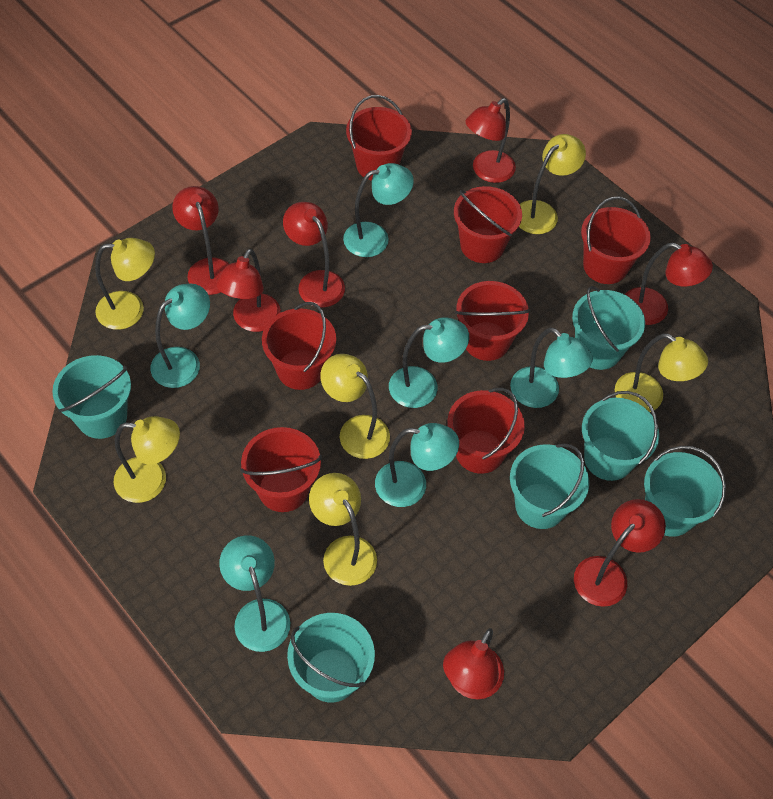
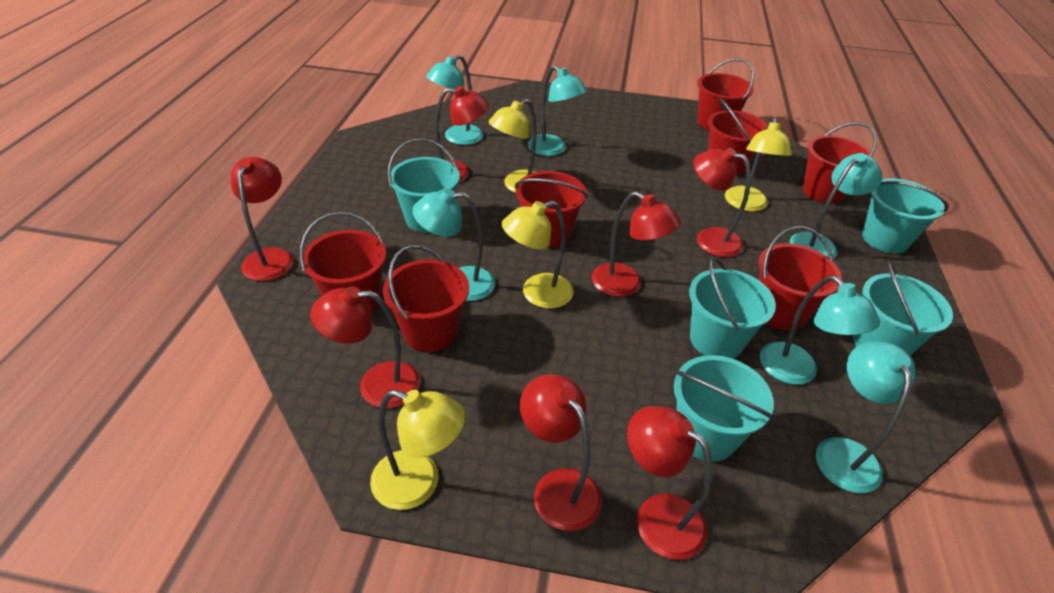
turquoise bucket: 6 -> 5
yellow lamp: 6 -> 4

